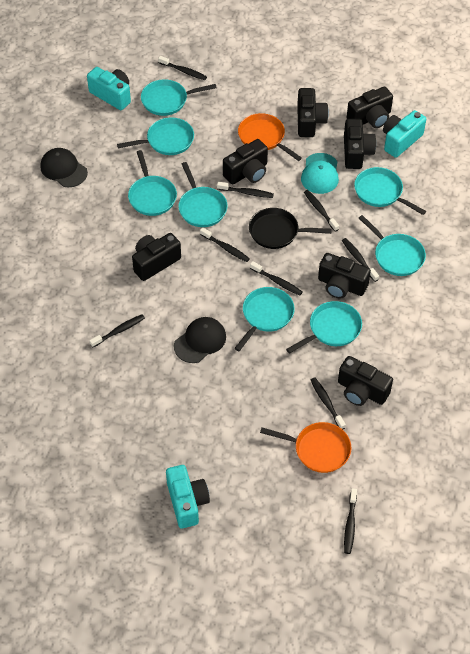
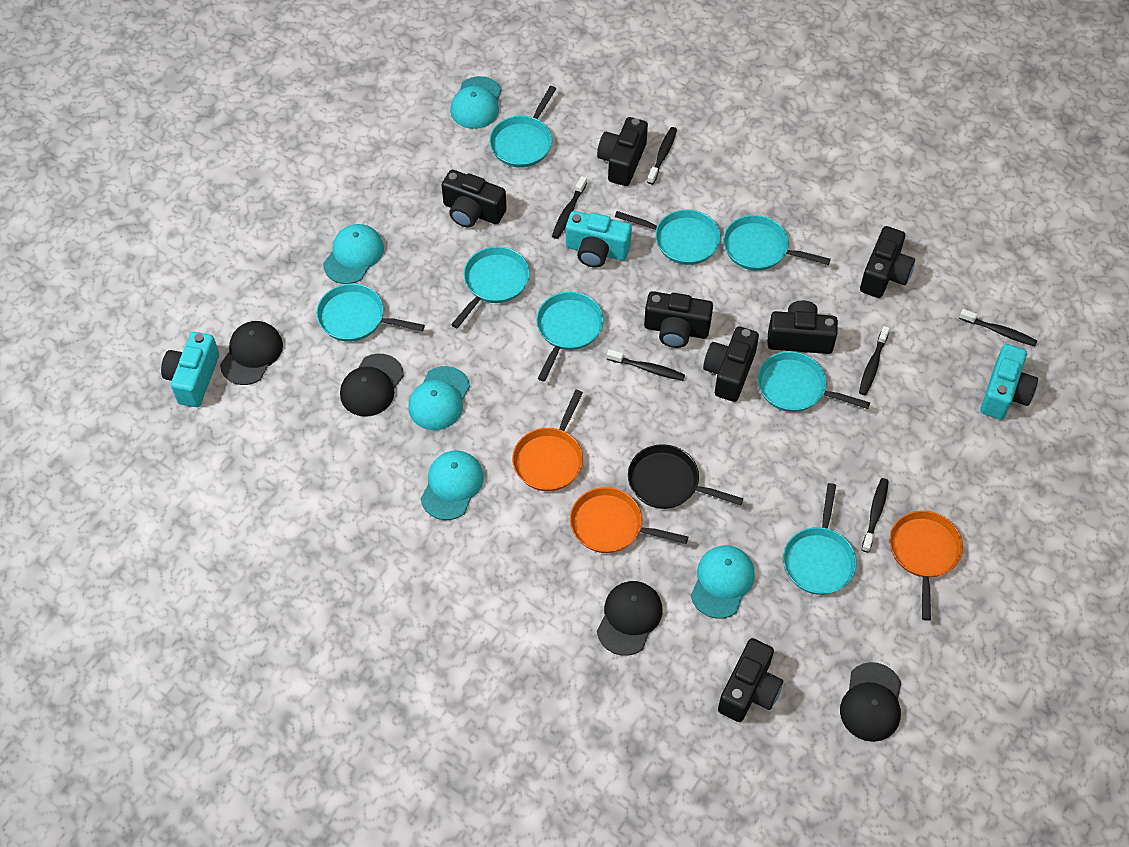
black cap: 2 -> 4
black toothbrush: 9 -> 6
orange pan: 2 -> 3
turquoise cap: 1 -> 5

